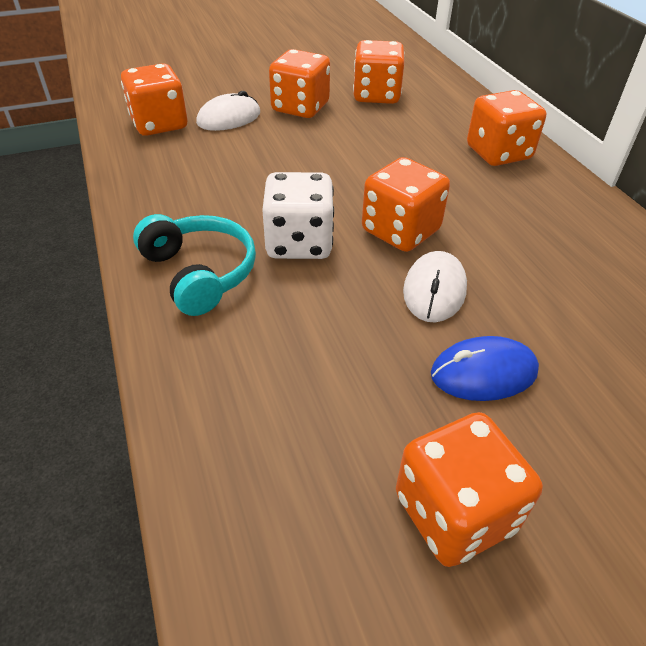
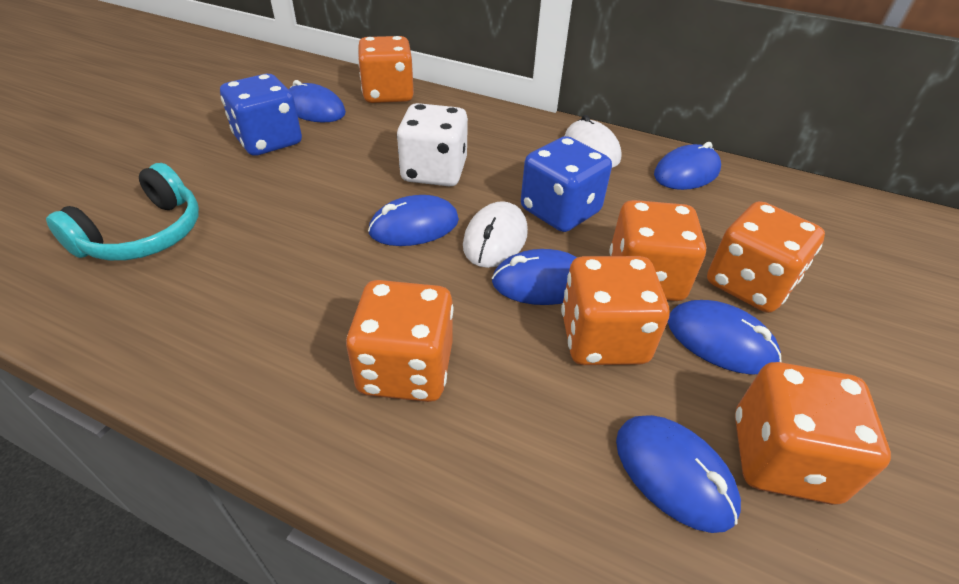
blue dice: 0 -> 2
blue mouse: 1 -> 6

